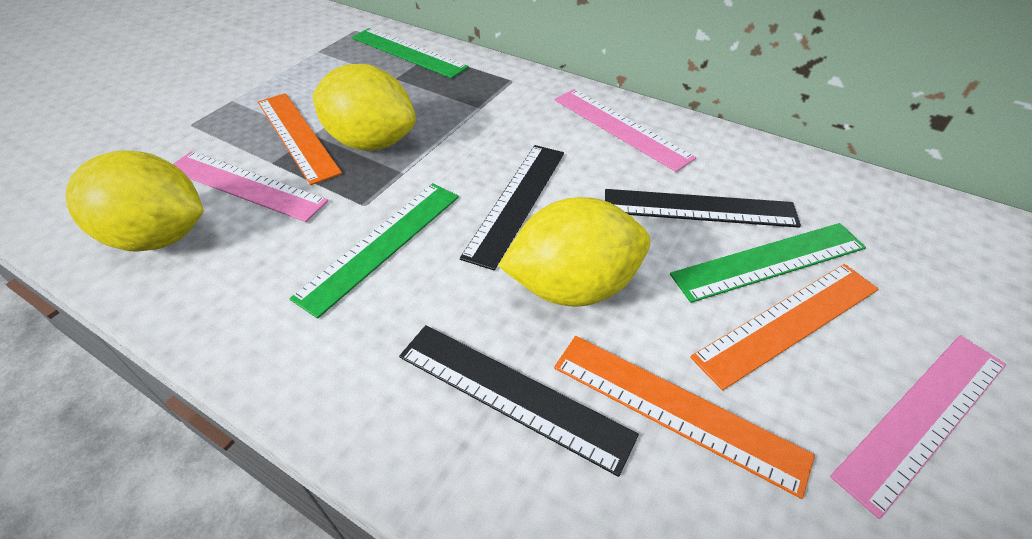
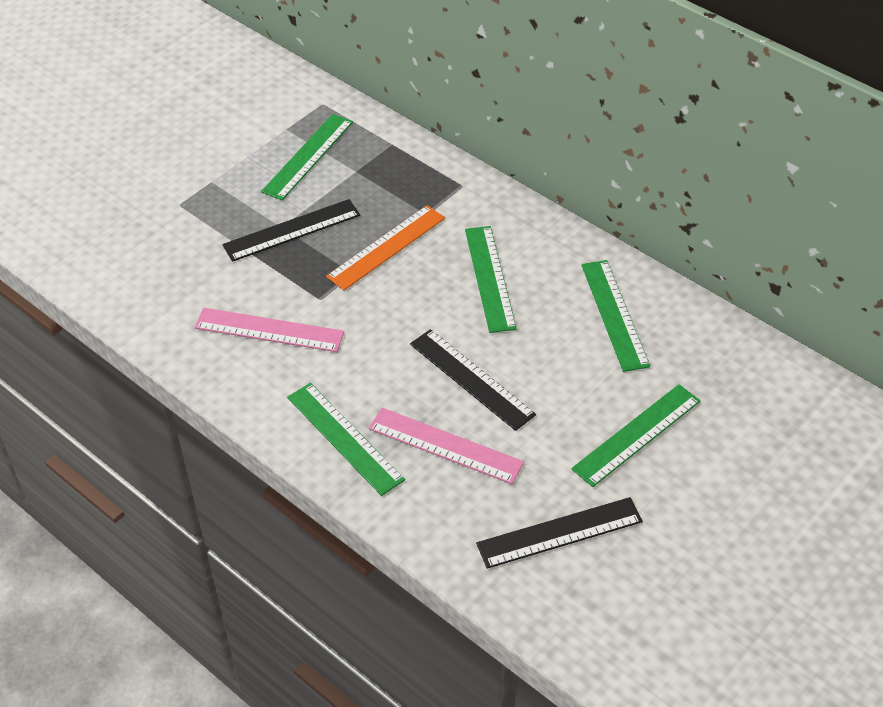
green ruler: 3 -> 5
orange ruler: 3 -> 1
pink ruler: 3 -> 2
yellow lemon: 3 -> 0

